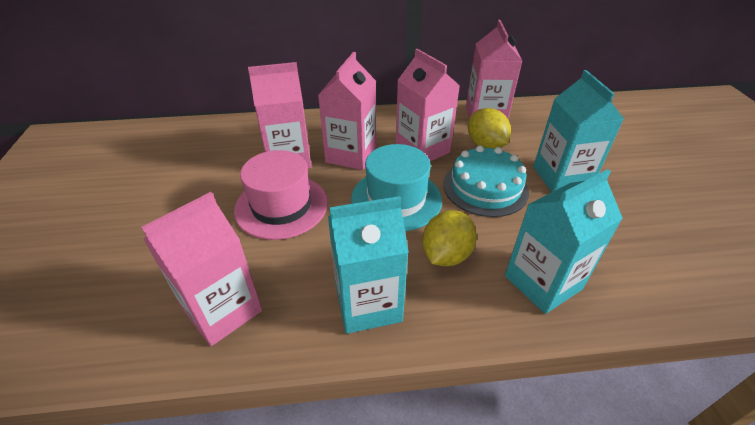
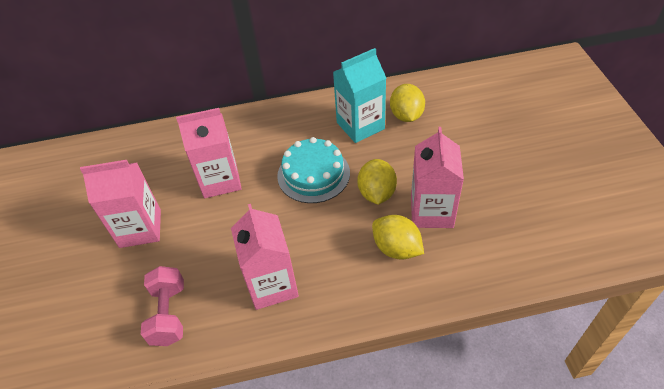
pink carton: 5 -> 4
pink dumbbell: 0 -> 1
pink hat: 1 -> 0
turquoise carton: 3 -> 1
turquoise hat: 1 -> 0
yellow lemon: 2 -> 3

